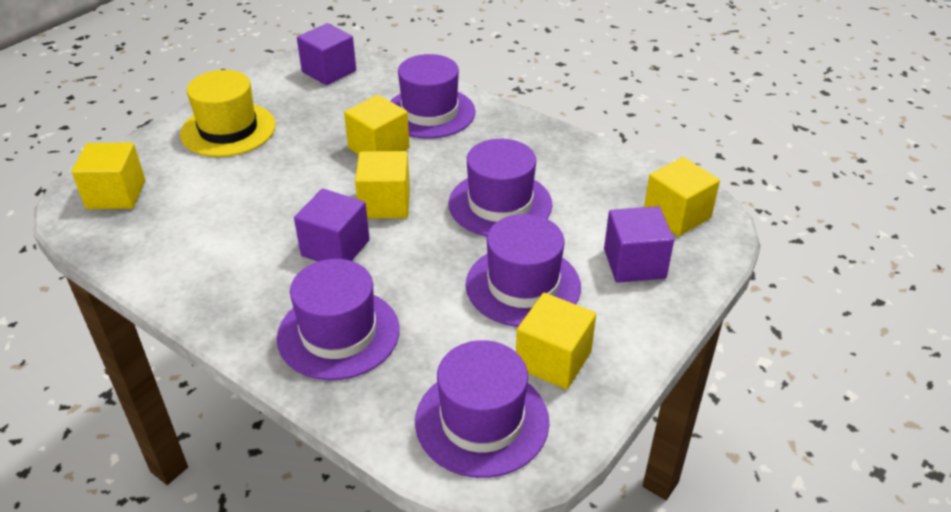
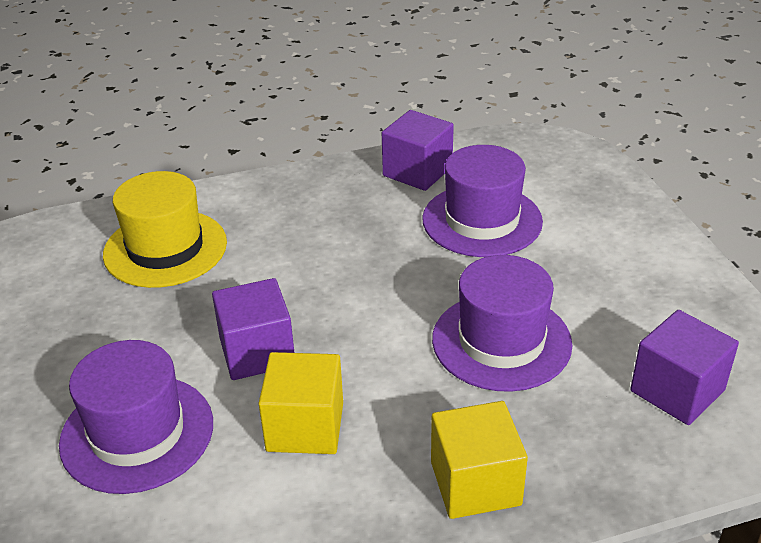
purple hat: 5 -> 3
yellow cube: 5 -> 2

